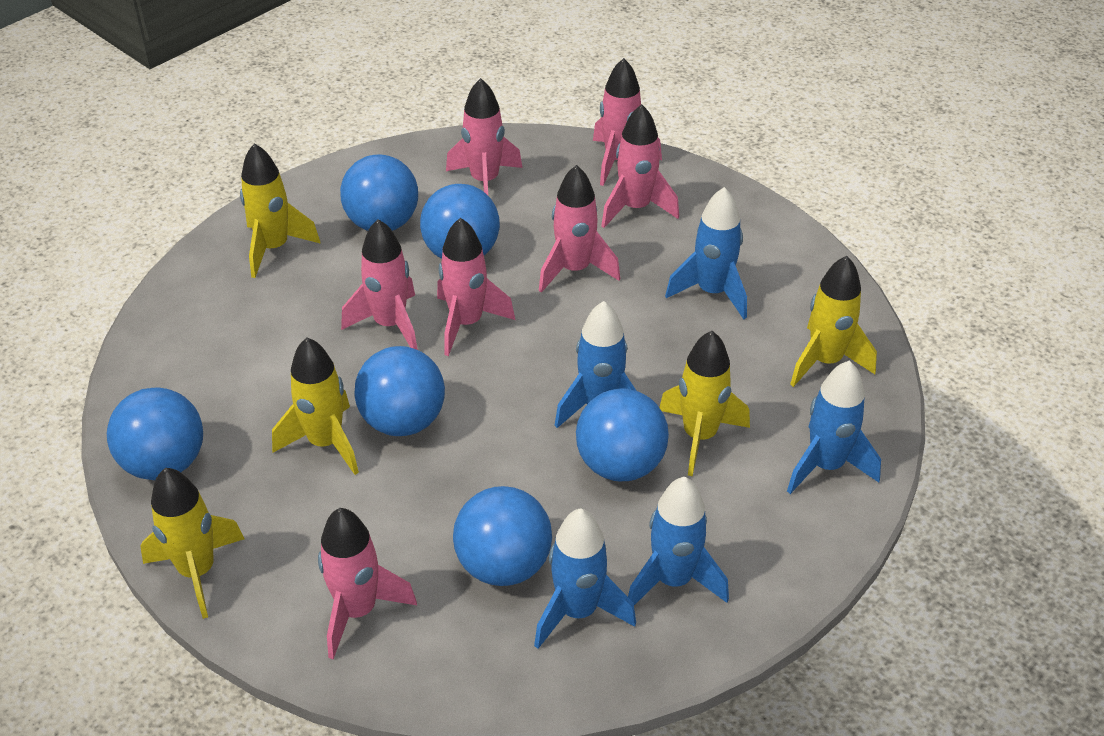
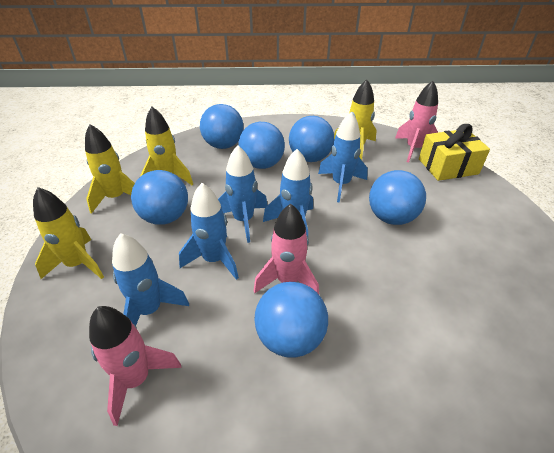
pink rocket: 7 -> 3
yellow gift: 0 -> 1
yellow rocket: 5 -> 4

